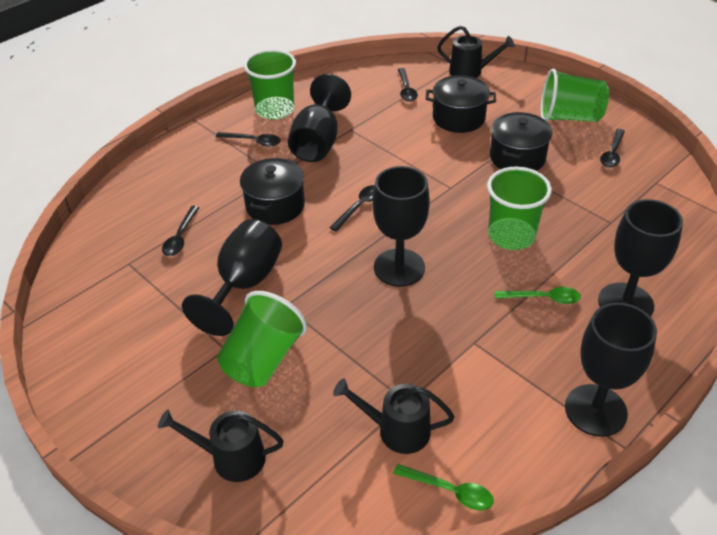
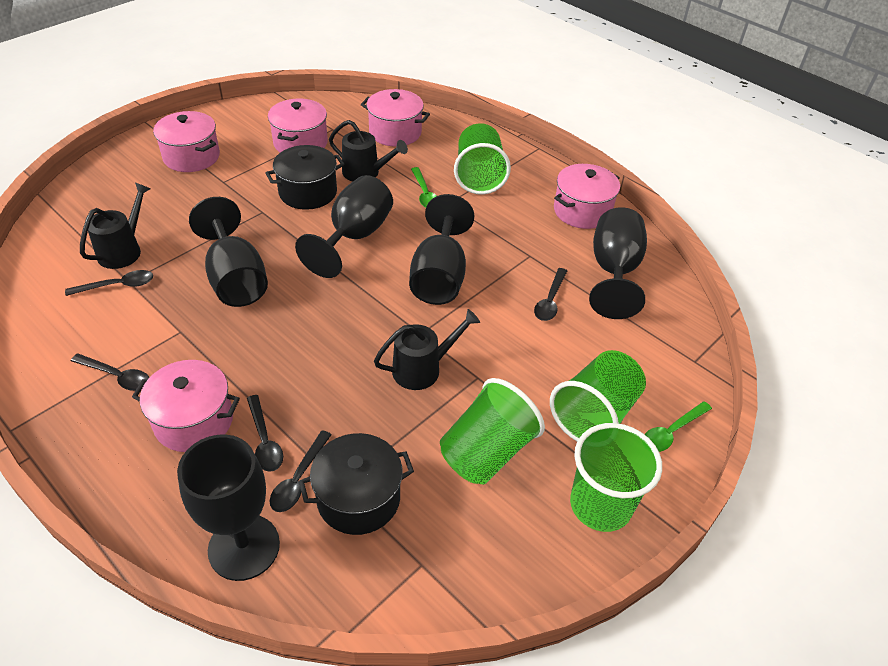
black pot: 3 -> 2
pink pot: 0 -> 5

